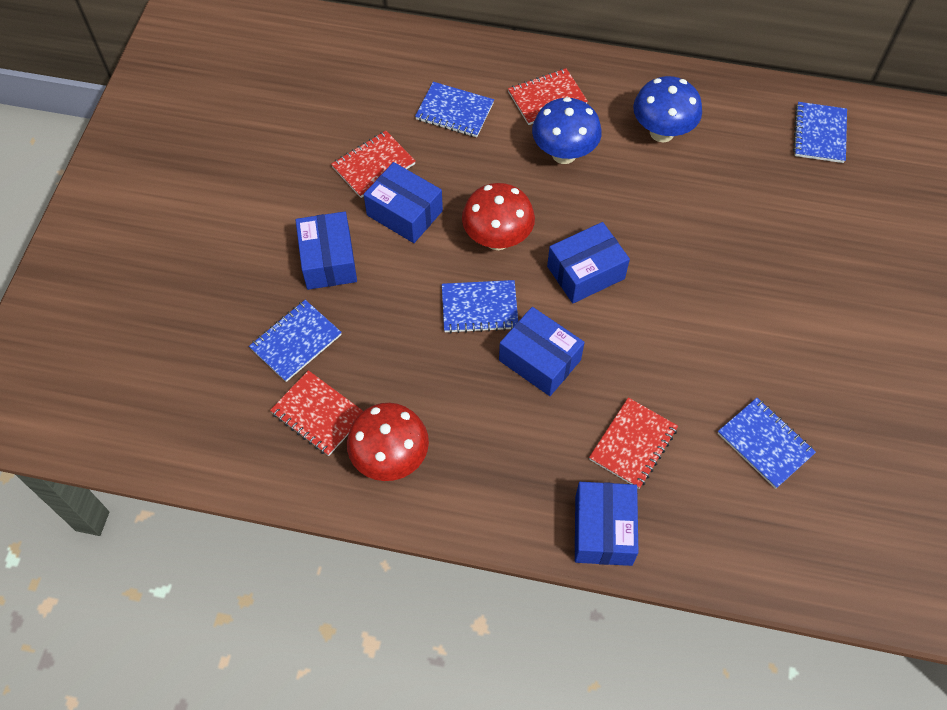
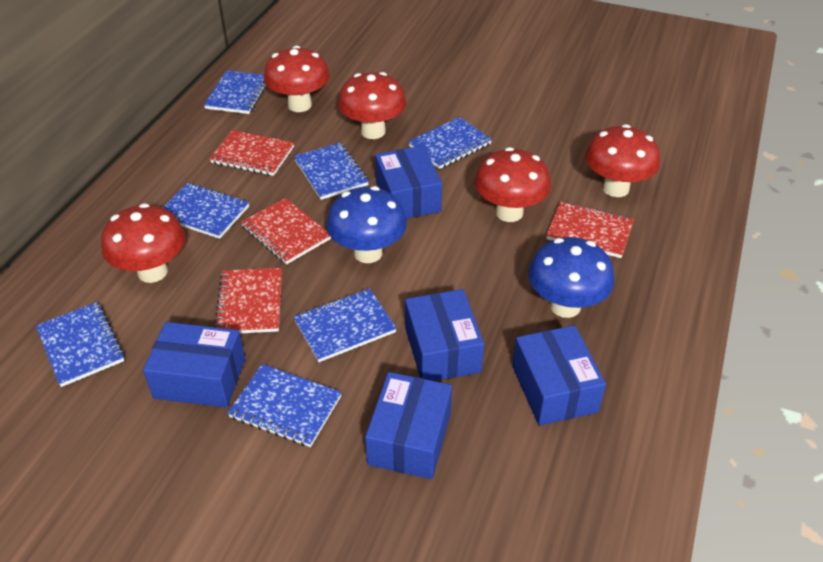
blue notebook: 5 -> 7
red mushroom: 2 -> 5

